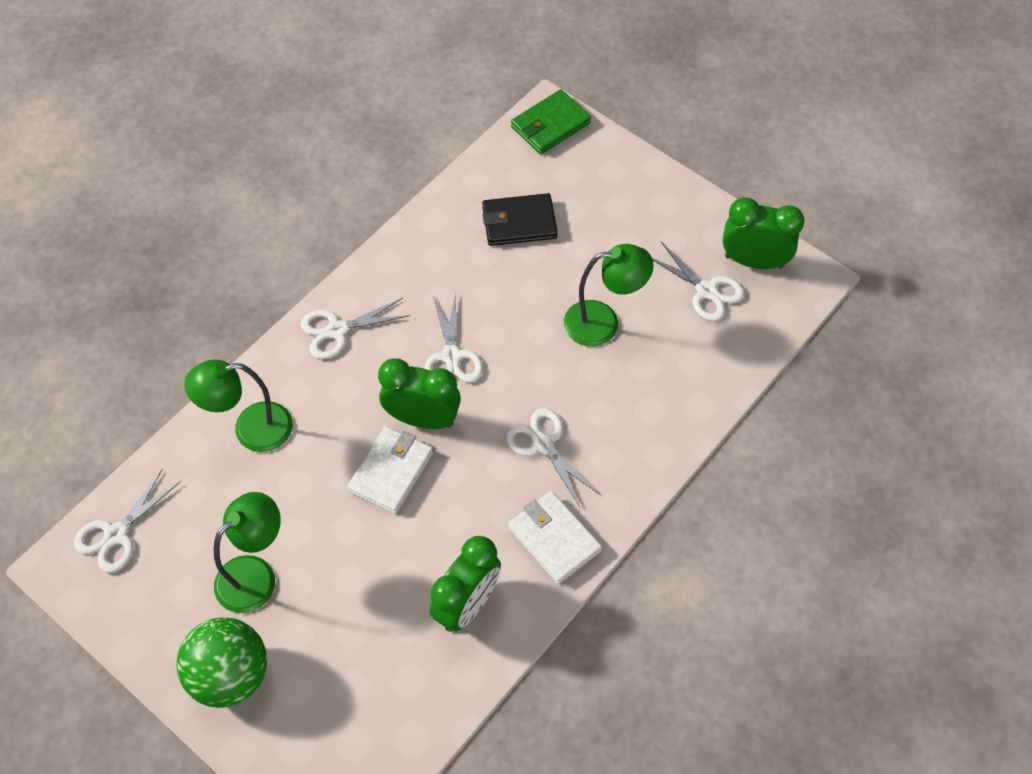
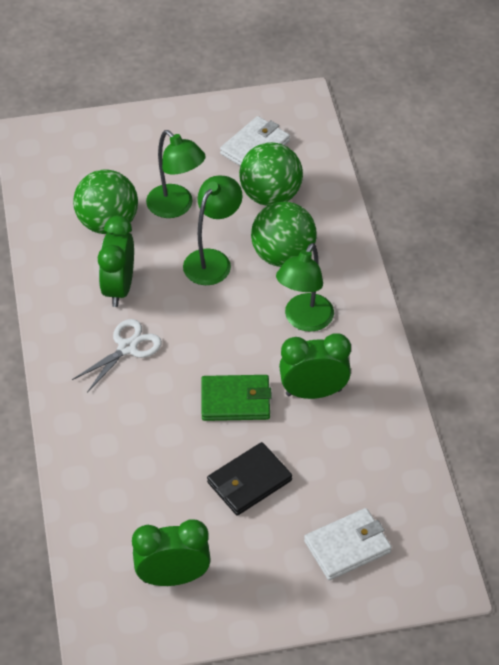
green ball: 1 -> 3
white scissors: 5 -> 1

